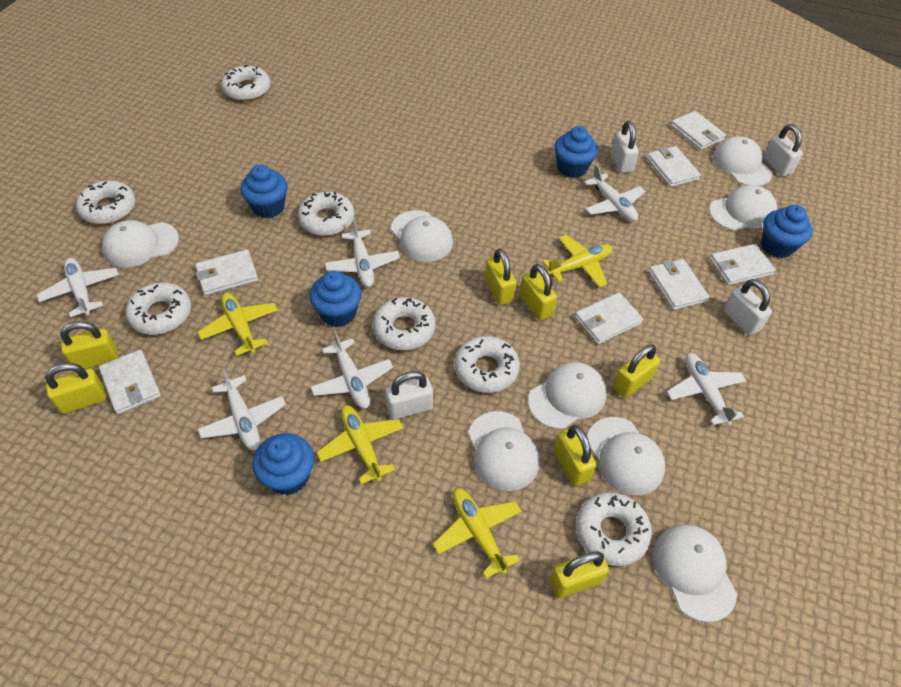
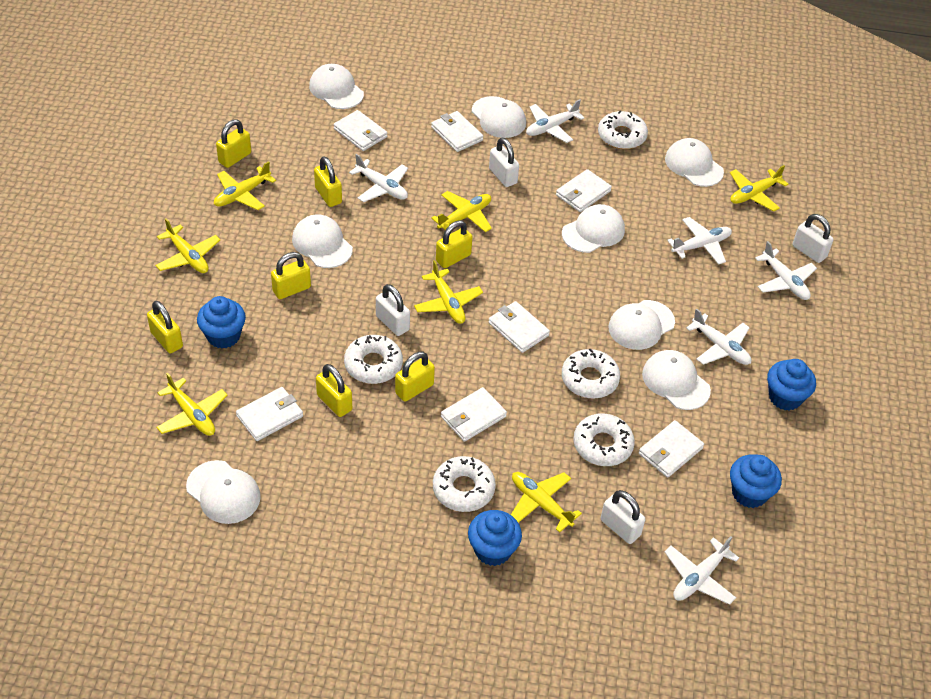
blue cupcake: 5 -> 4
white donut: 7 -> 5
yellow plane: 4 -> 7

